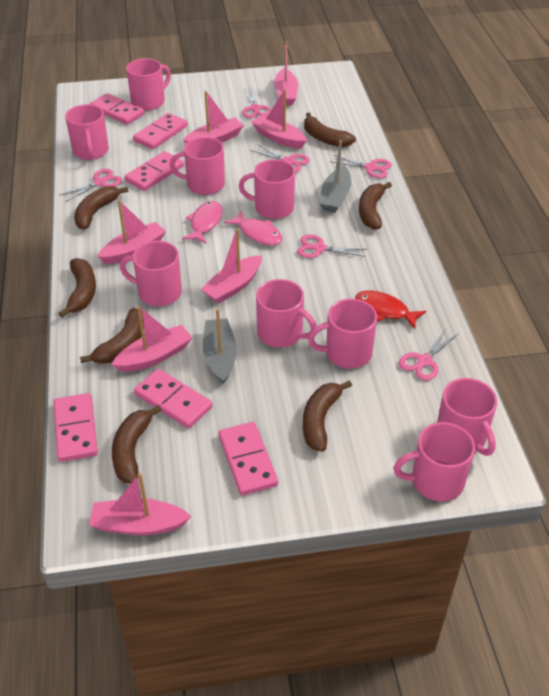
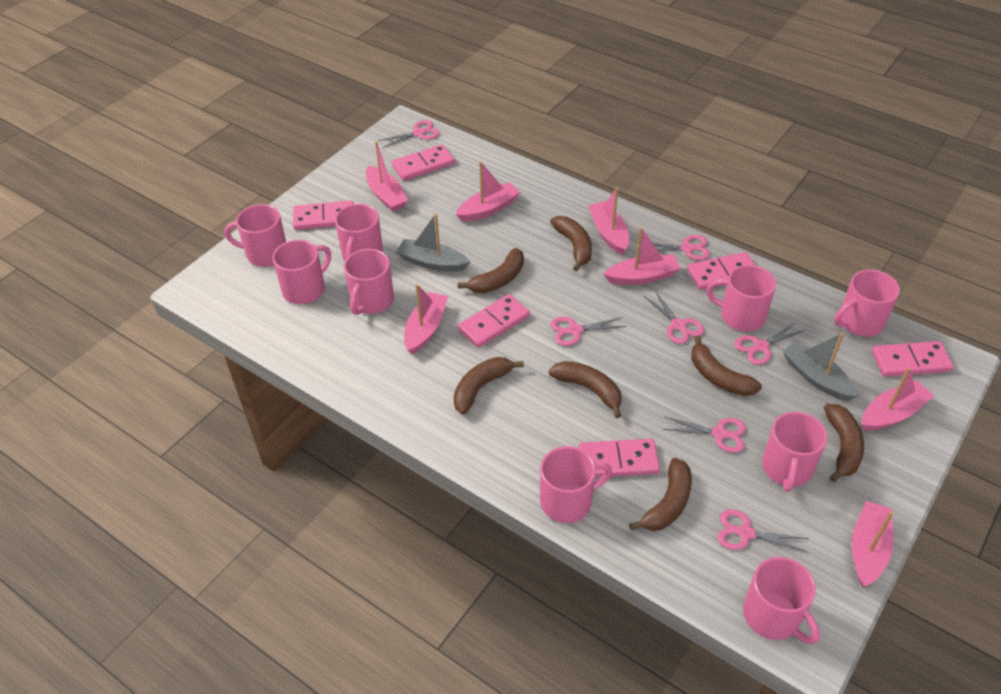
pink fish: 2 -> 0
pink scissors: 6 -> 7
red fish: 1 -> 0

